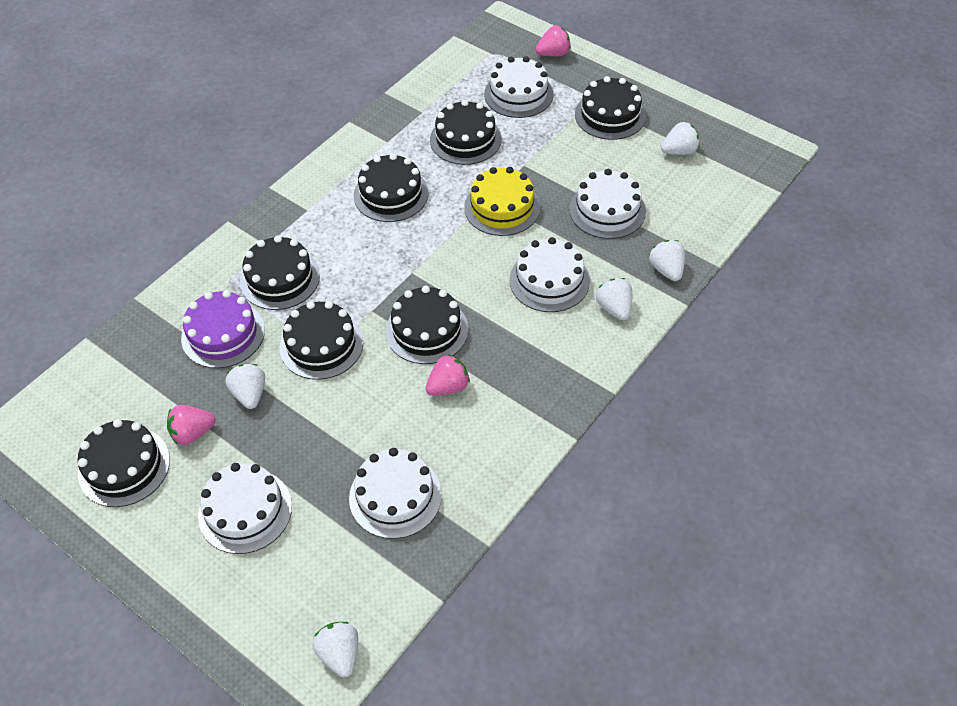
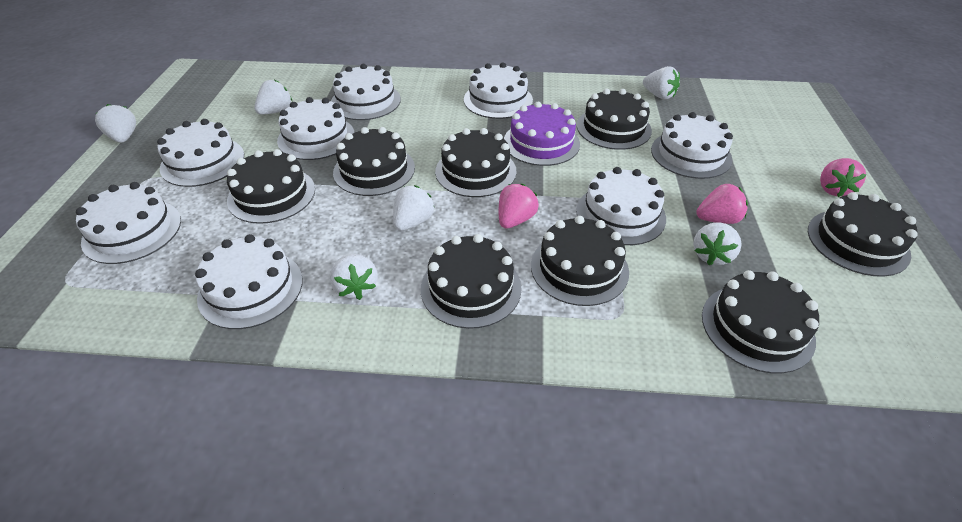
black cake: 7 -> 8
white cake: 5 -> 8
white strawberry: 5 -> 6
yellow cake: 1 -> 0

